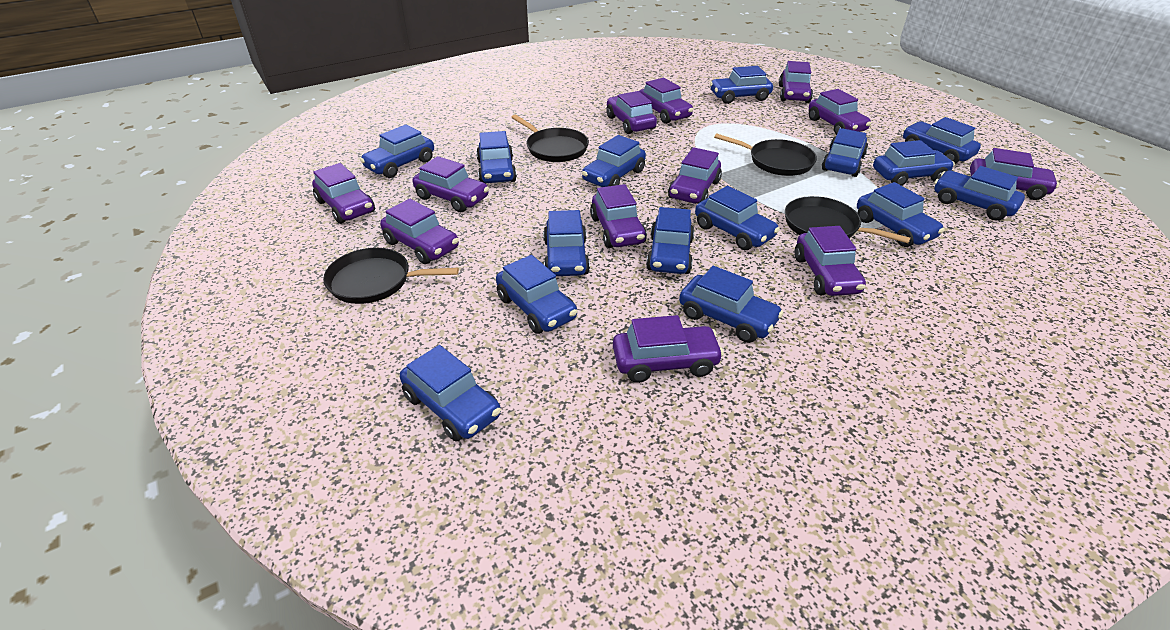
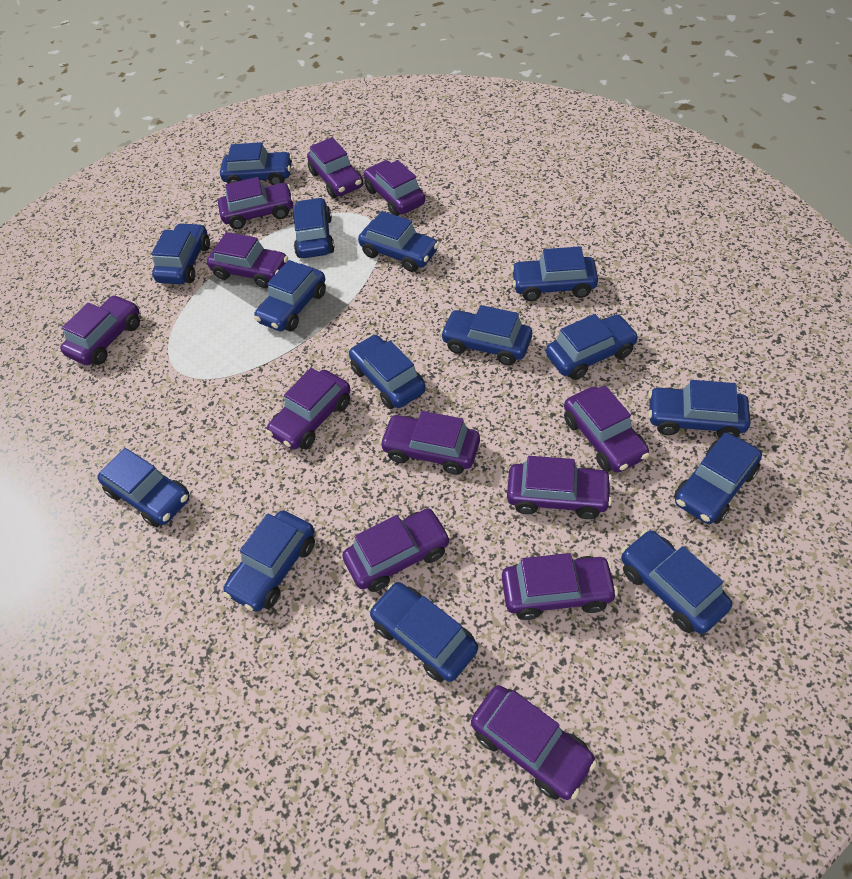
black pan: 4 -> 0

